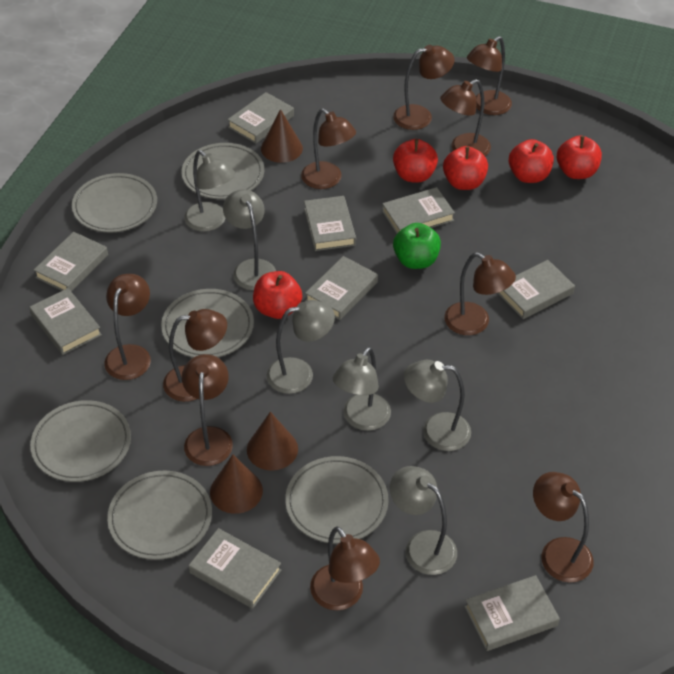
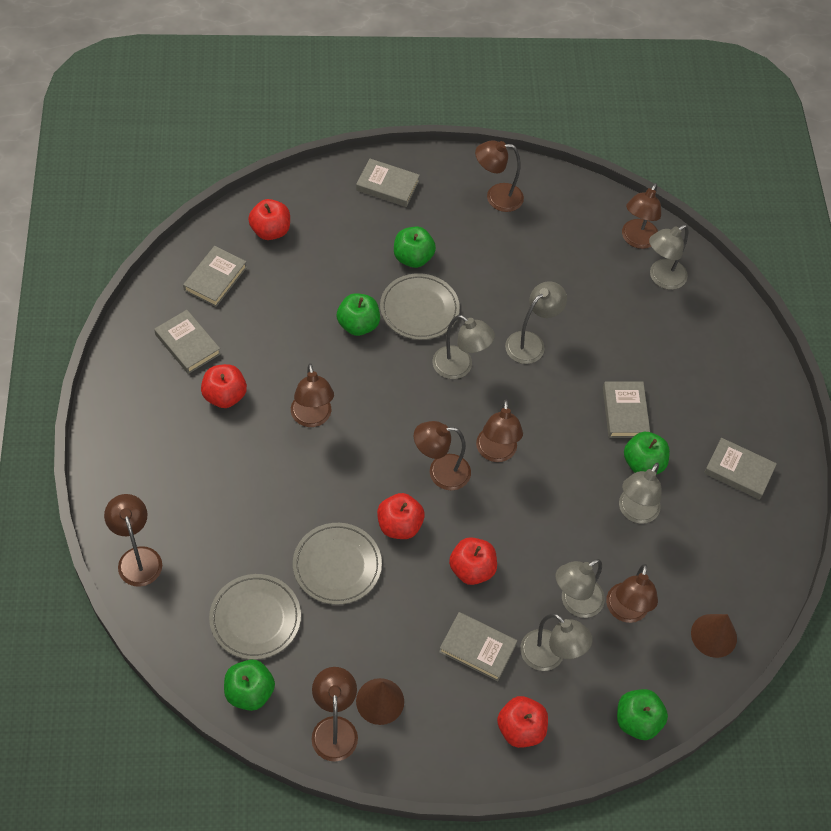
brown cone: 3 -> 2
brown lamp: 10 -> 8
green apple: 1 -> 5
grey book: 9 -> 6
grey plate: 6 -> 3

